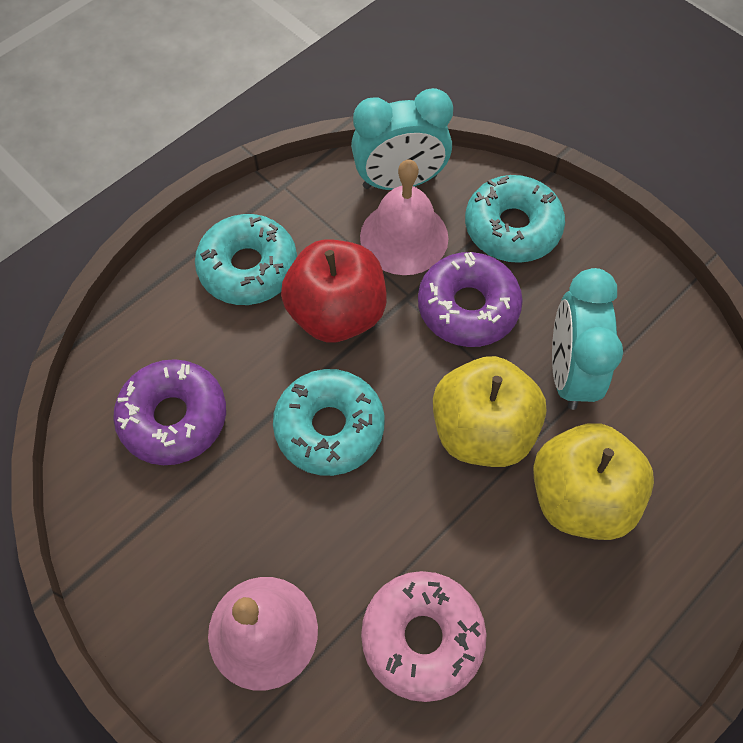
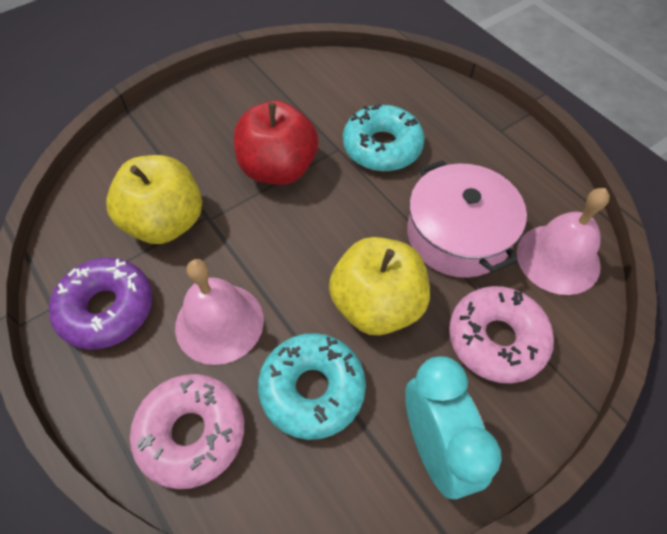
pink donut: 1 -> 2
pink pot: 0 -> 1
purple donut: 2 -> 1
turquoise clock: 2 -> 1
turquoise donut: 3 -> 2

